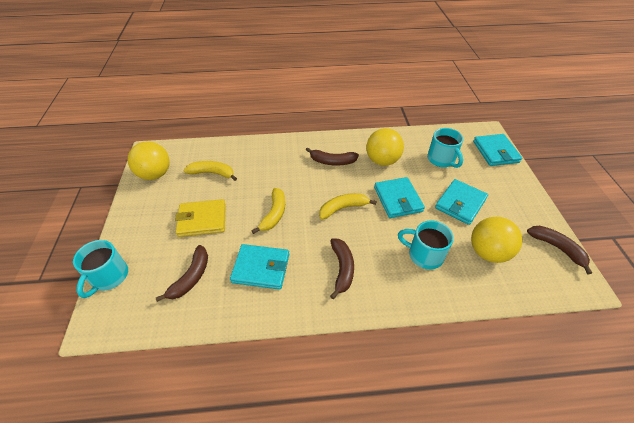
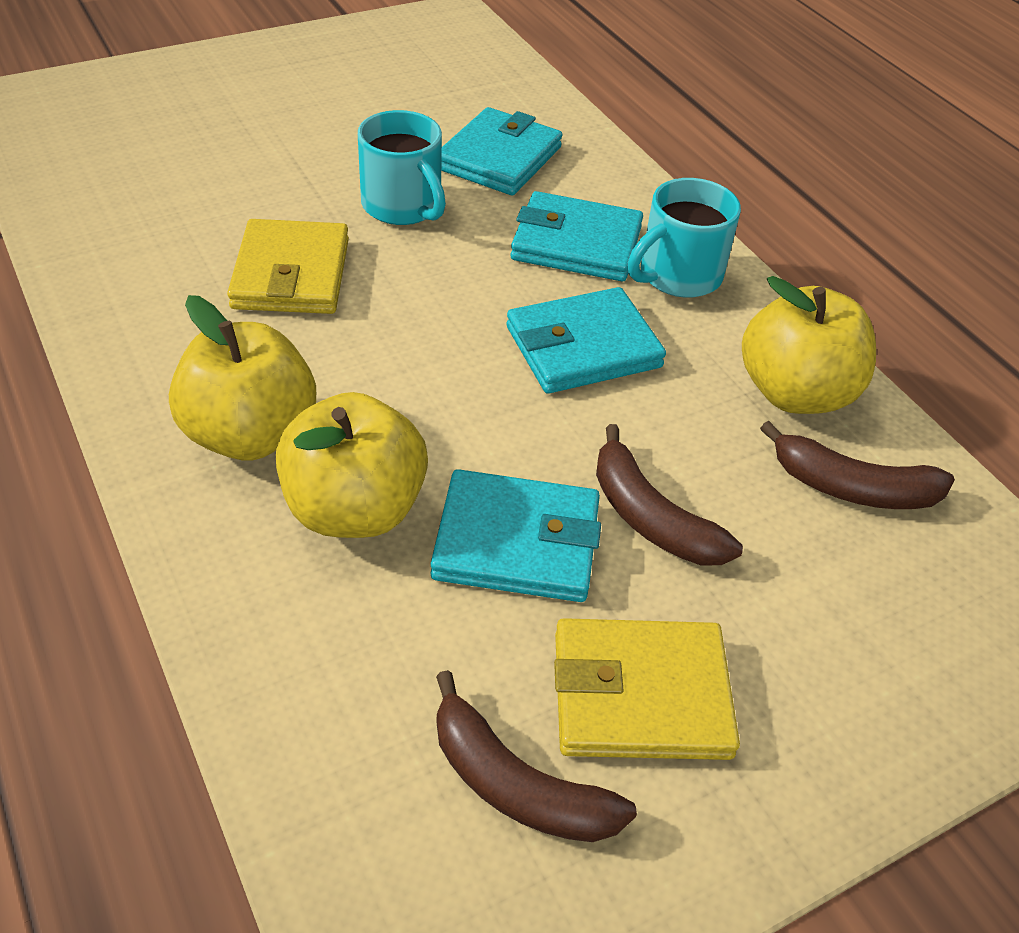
brown banana: 4 -> 3
turquoise mug: 3 -> 2
yellow apple: 0 -> 3
yellow ball: 3 -> 0
yellow banana: 3 -> 0
yellow wallet: 1 -> 2

